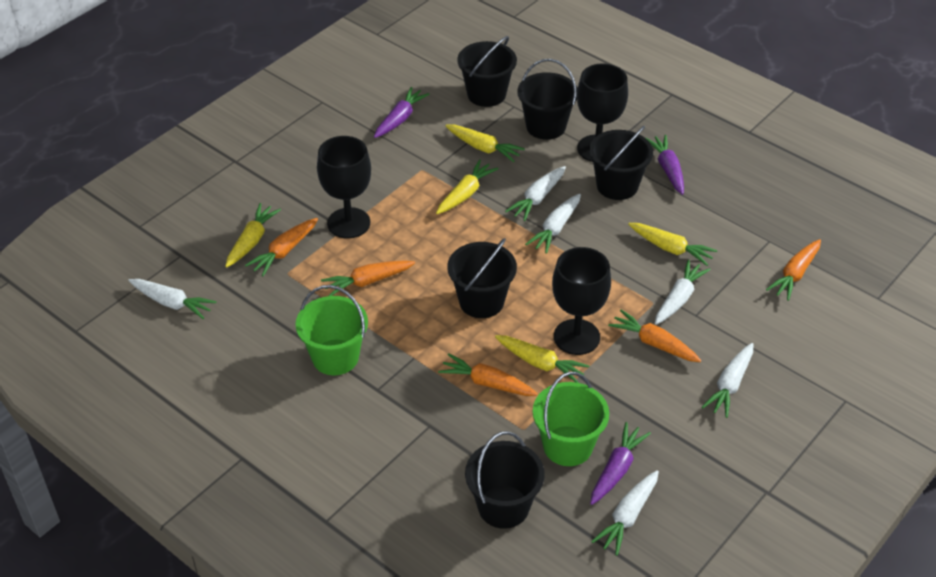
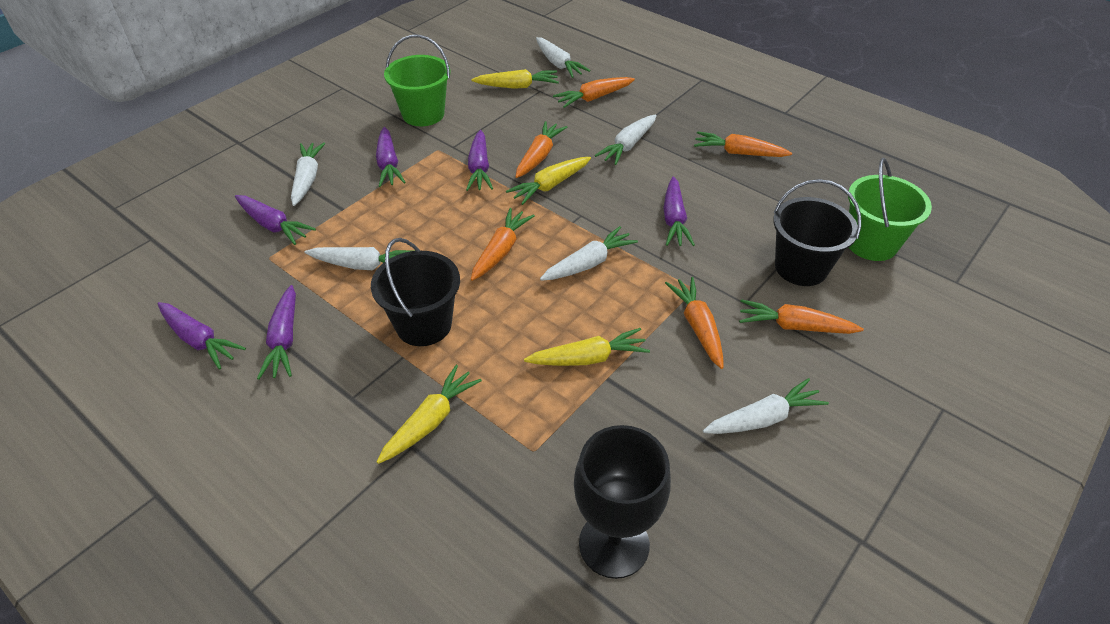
black bucket: 5 -> 2
black goblet: 3 -> 1
orange carrot: 5 -> 6
purple carrot: 3 -> 6
yellow carrot: 5 -> 4

